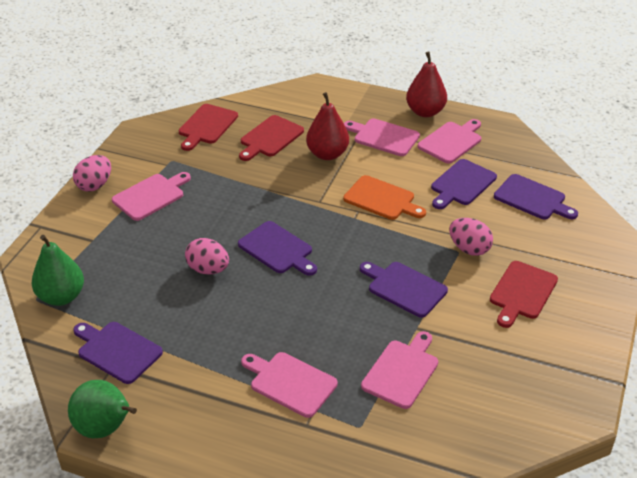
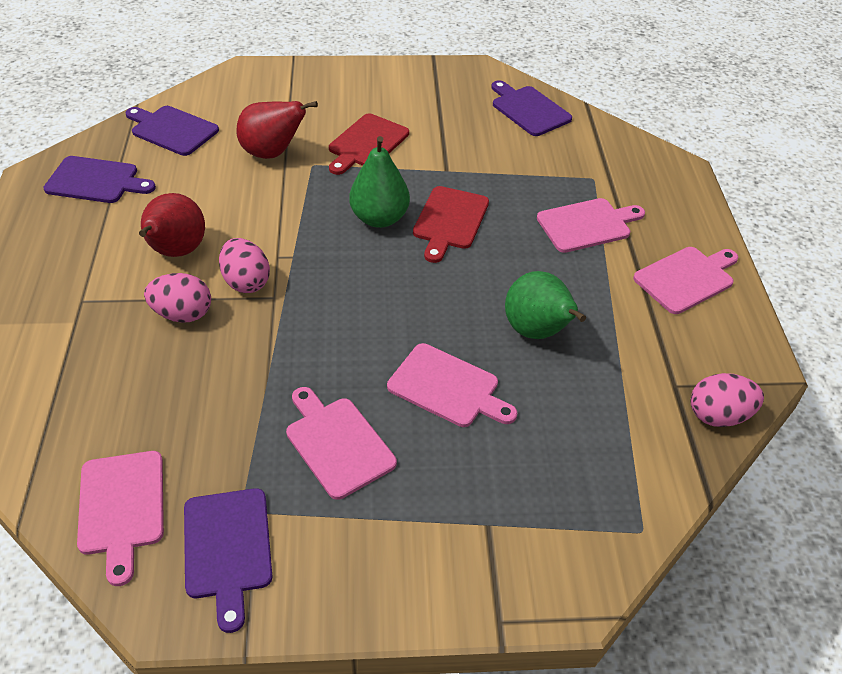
orange cutting board: 1 -> 0
purple cutting board: 5 -> 4
red cutting board: 3 -> 2

